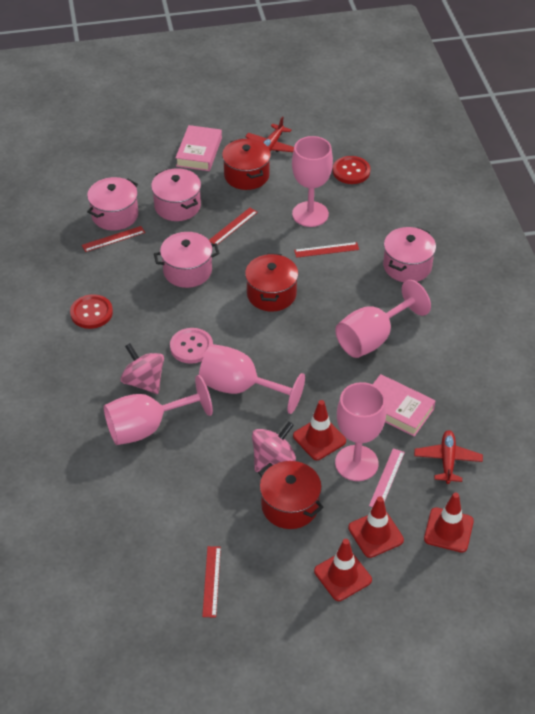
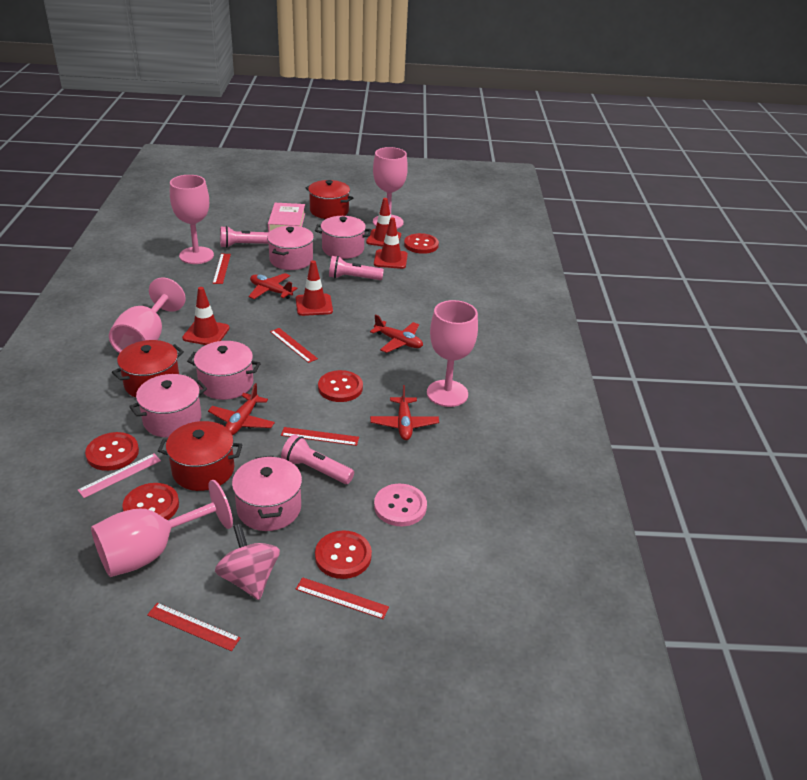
pink book: 2 -> 1
pink flashlight: 0 -> 3
pink pot: 4 -> 5
pink spinning top: 2 -> 1
red button: 2 -> 5
red plane: 2 -> 4
red ruler: 4 -> 5

